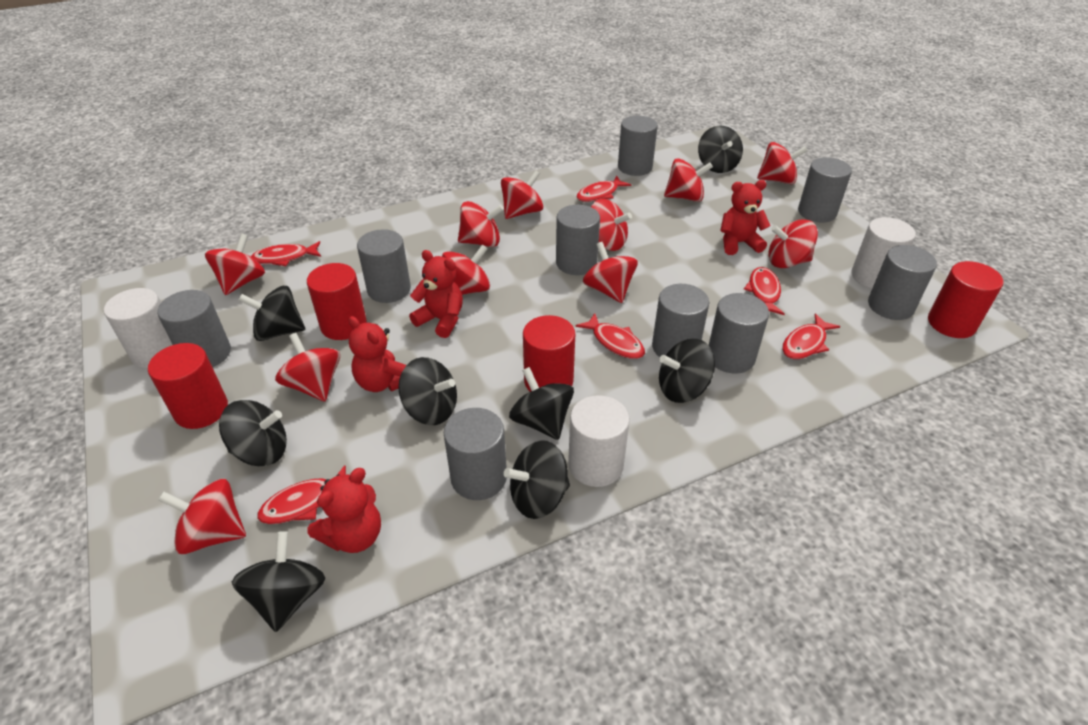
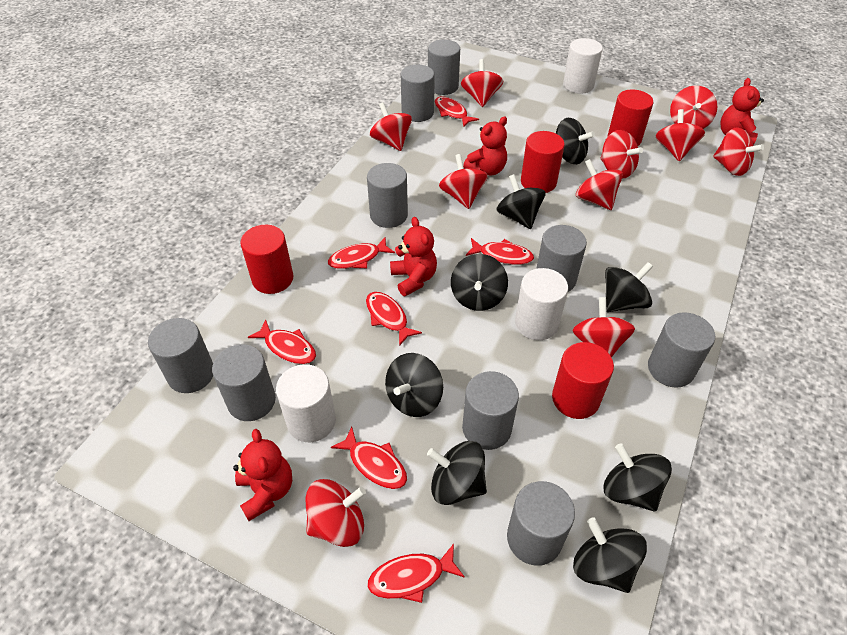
red fish: 6 -> 7
red spinning top: 11 -> 10

